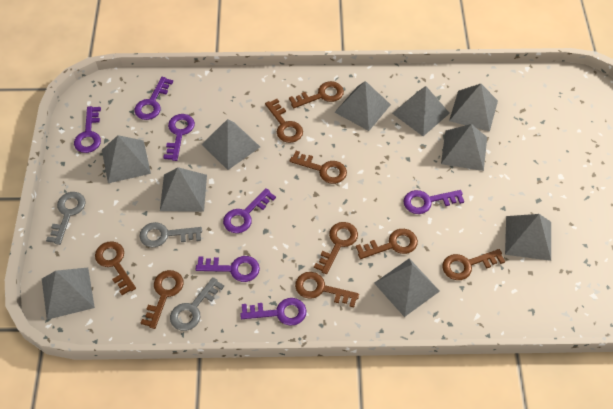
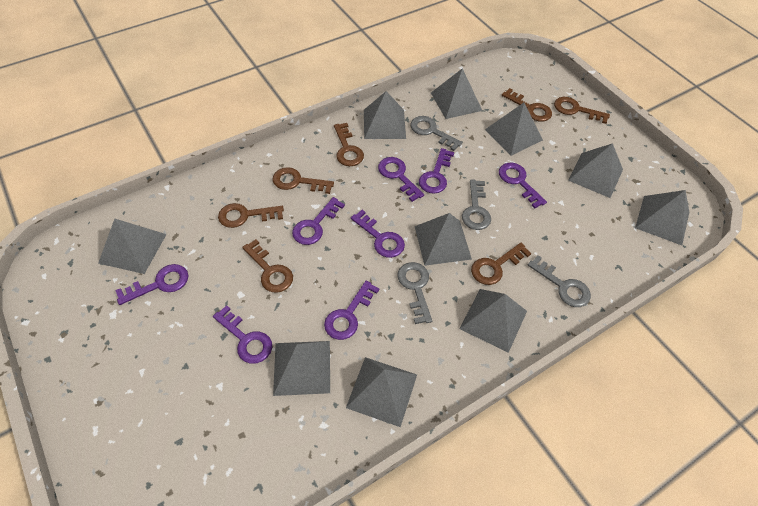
brown key: 9 -> 7
grey key: 3 -> 4
purple key: 7 -> 8

